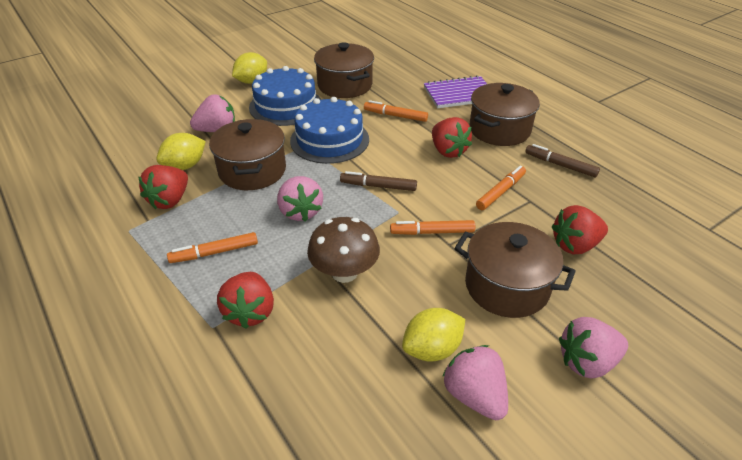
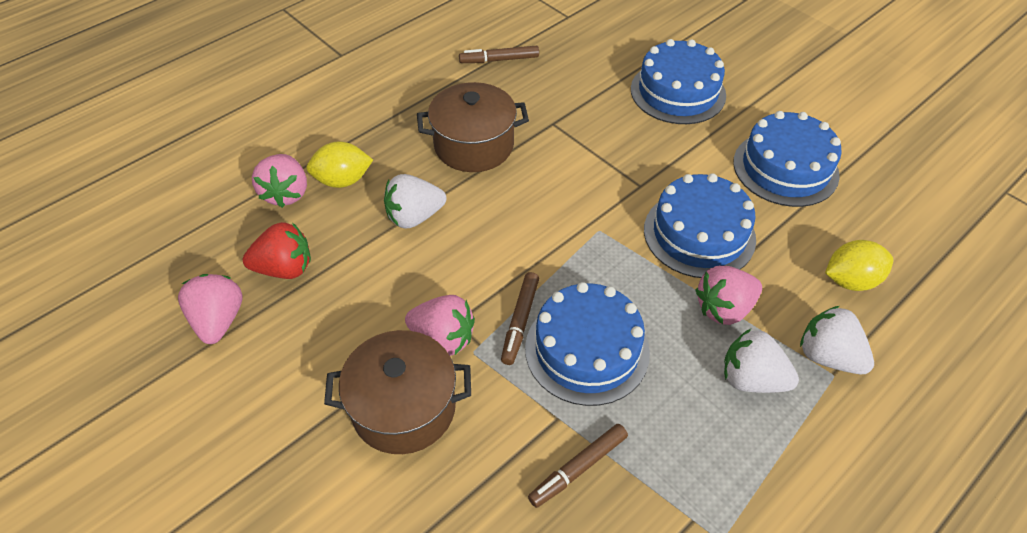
blue cake: 2 -> 4
brown marker: 2 -> 3
brown mushroom: 1 -> 0
brown pot: 4 -> 2
orange marker: 4 -> 0
purple notebook: 1 -> 0
red strawberry: 4 -> 1
white strawberry: 0 -> 3
yellow lemon: 3 -> 2

